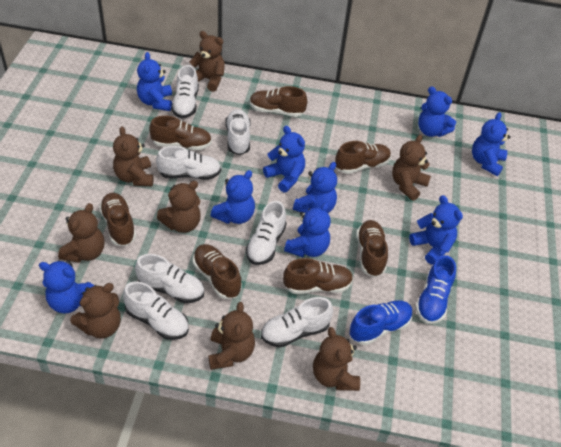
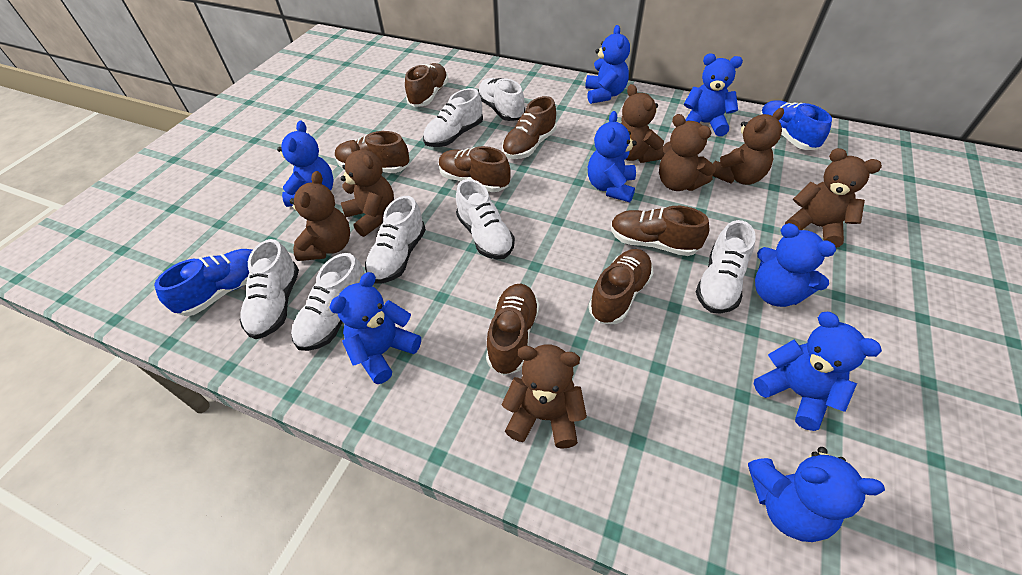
blue teddy bear: 9 -> 8
brown teddy bear: 8 -> 7

